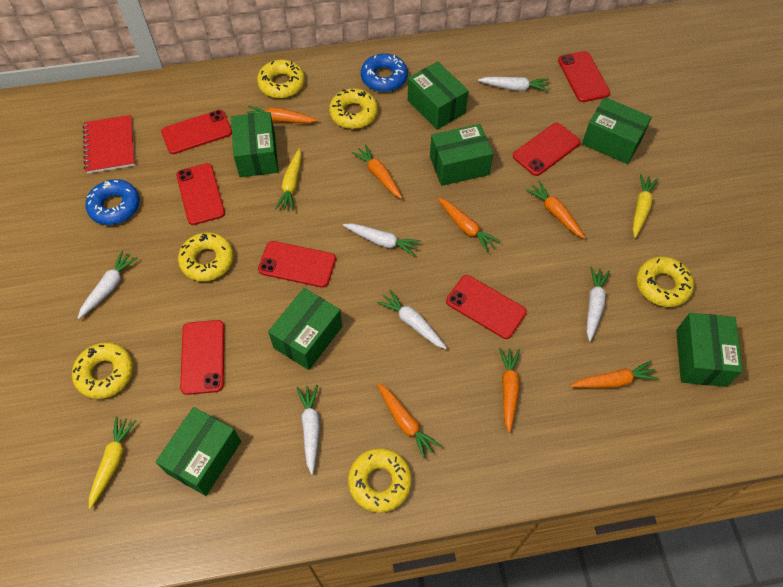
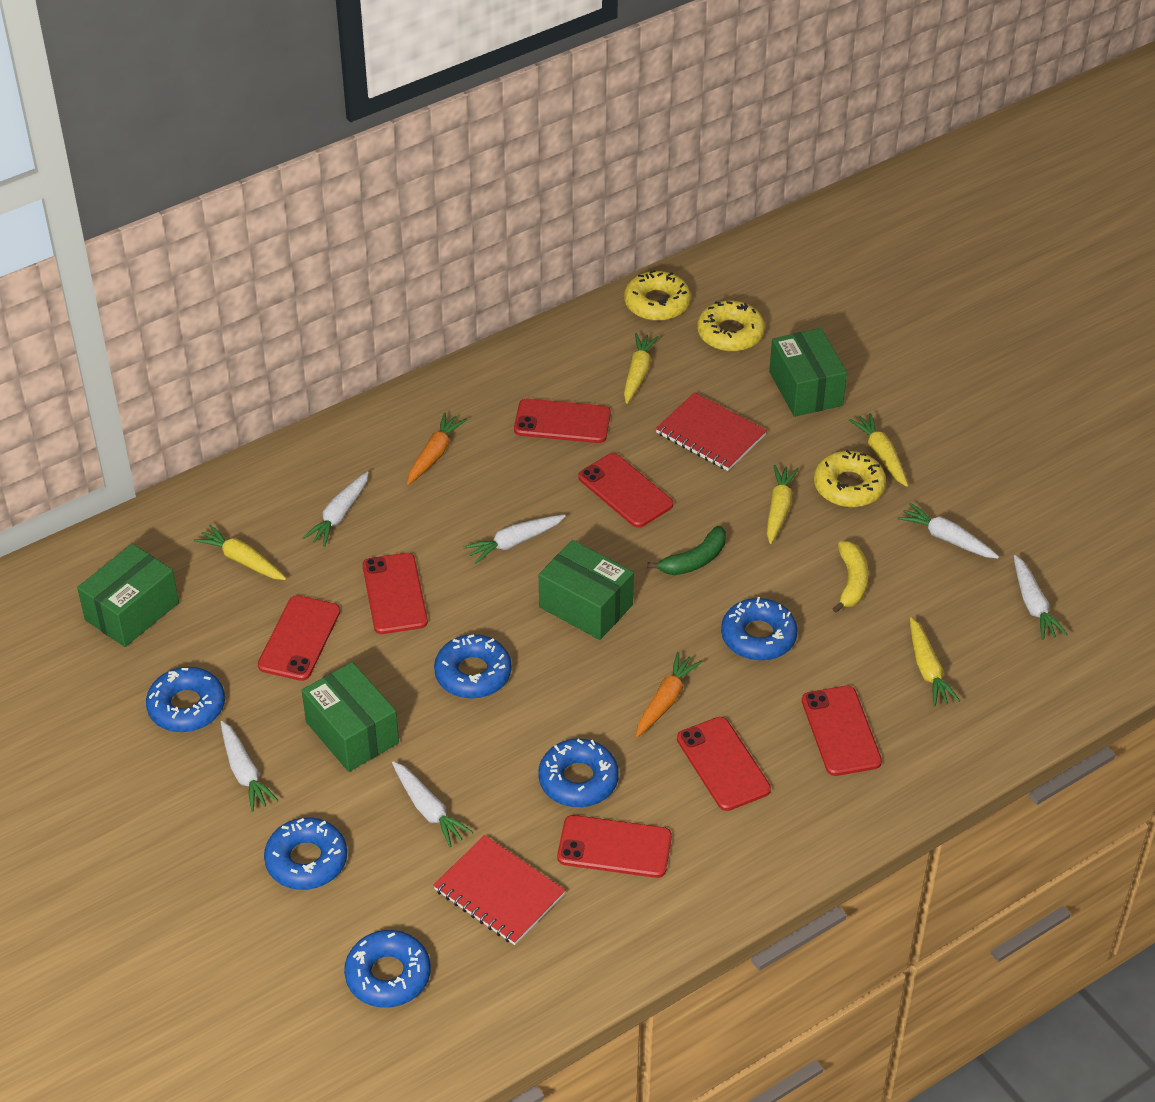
blue donut: 2 -> 6
green banana: 0 -> 1
green box: 7 -> 4
orange carrot: 7 -> 2
red notebook: 1 -> 2
yellow banana: 0 -> 1
yellow carrot: 3 -> 5
yellow donut: 6 -> 3

